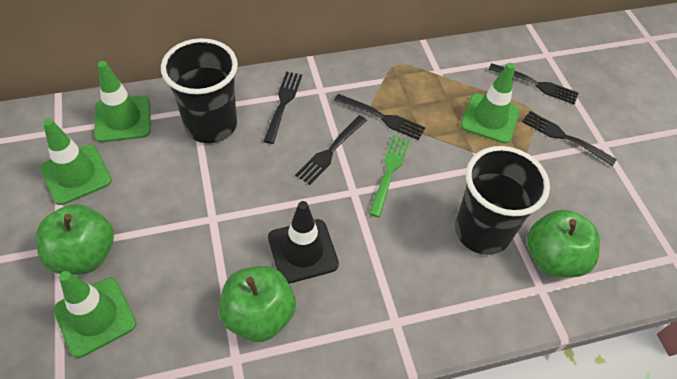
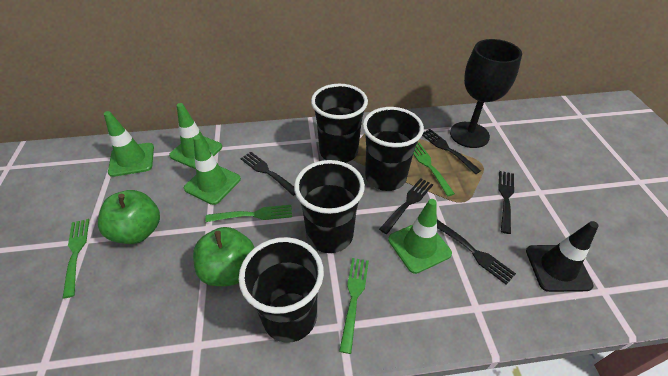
black cup: 2 -> 4
black goblet: 0 -> 1
green apple: 3 -> 2
green fork: 1 -> 4

